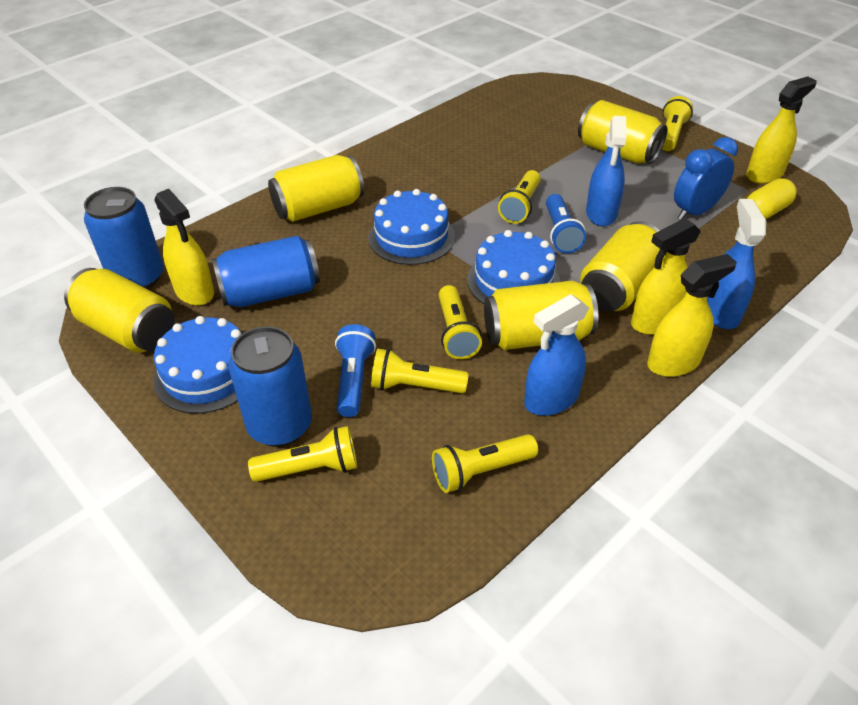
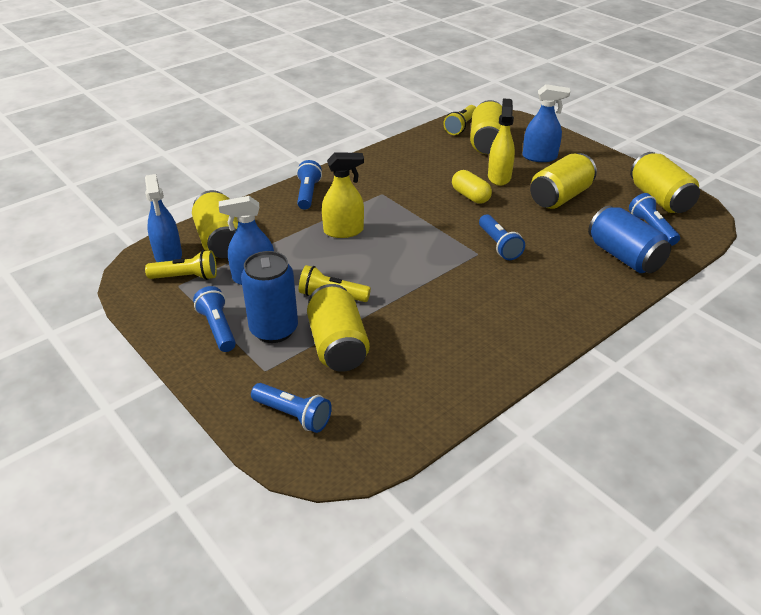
blue cake: 3 -> 0
blue can: 3 -> 2
blue clock: 1 -> 0
blue flashlight: 2 -> 5
yellow flashlight: 6 -> 3
yellow spray bottle: 4 -> 2

